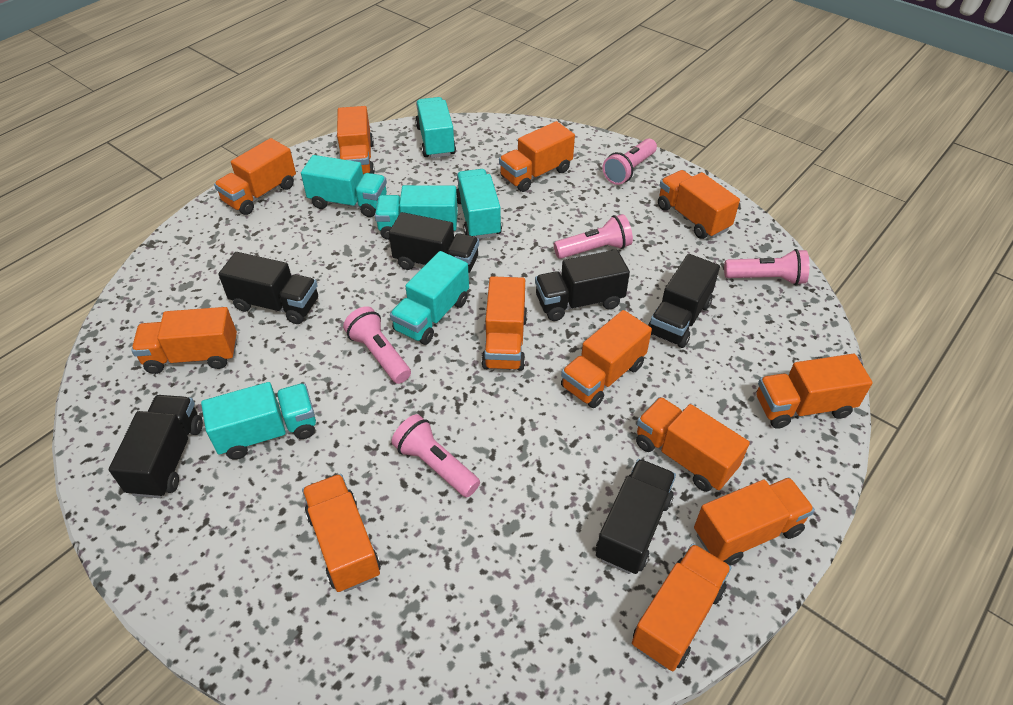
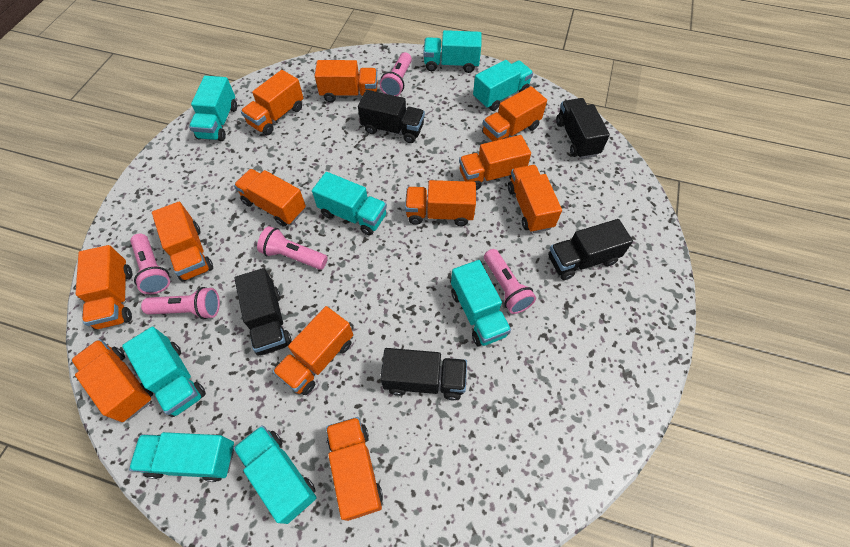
black truck: 6 -> 5
turquoise truck: 6 -> 8

